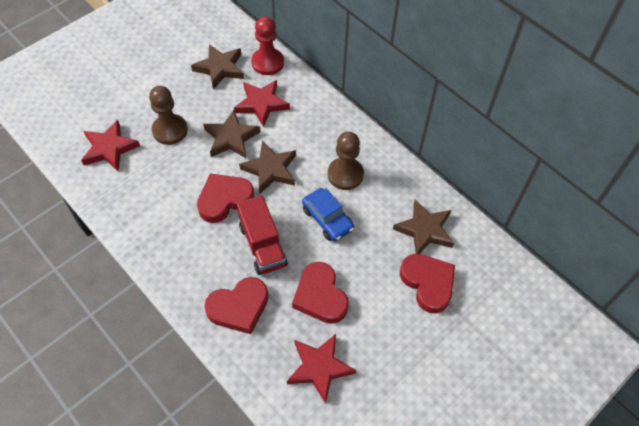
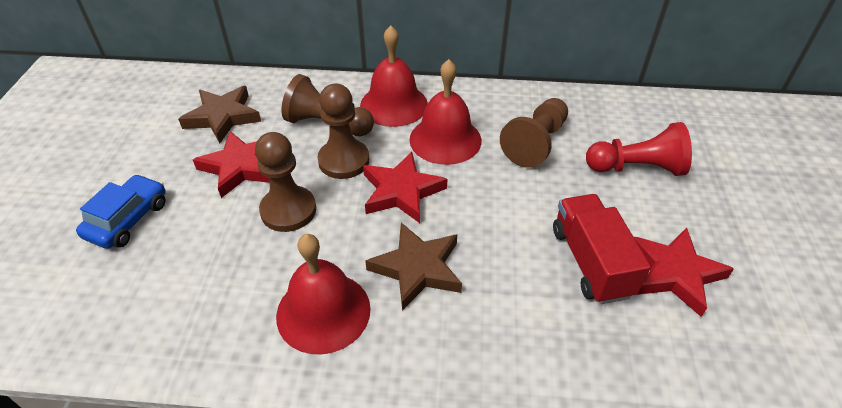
brown pawn: 2 -> 4
brown star: 4 -> 2
red bell: 0 -> 3
red heart: 4 -> 0

